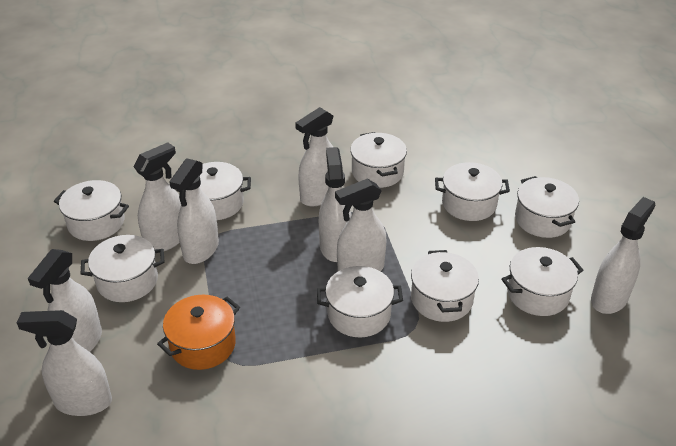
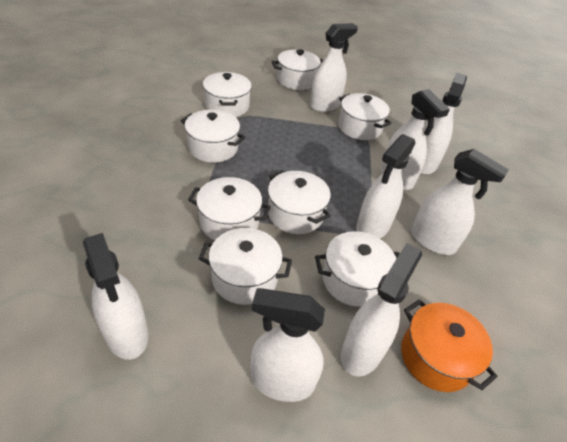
white pot: 9 -> 8

